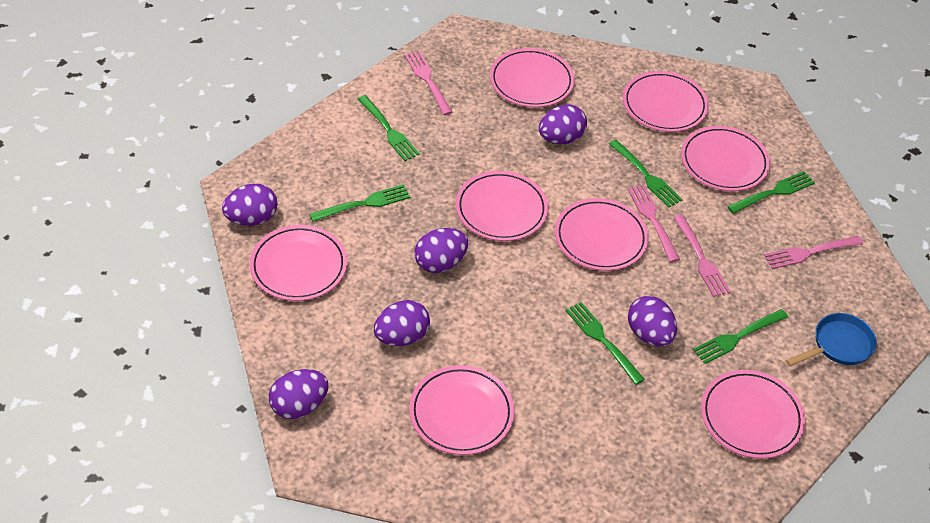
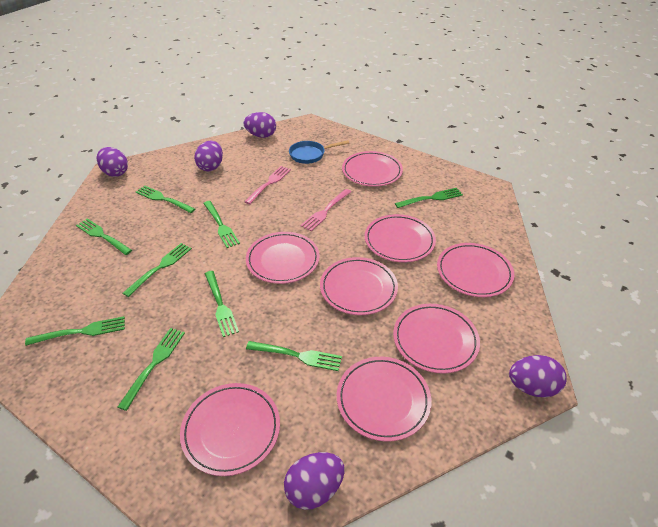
green fork: 6 -> 9
pink fork: 4 -> 2
purple egg: 6 -> 5

